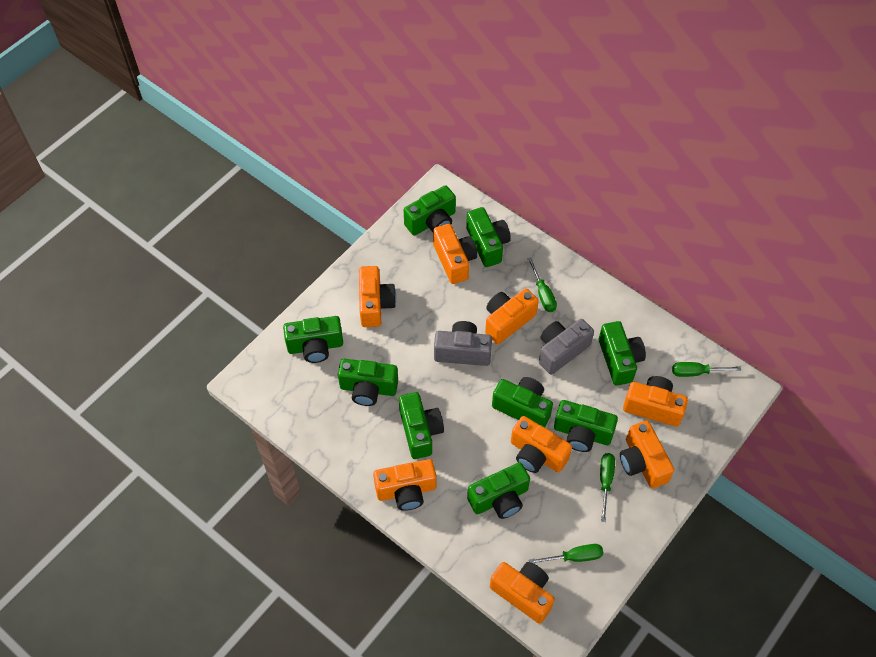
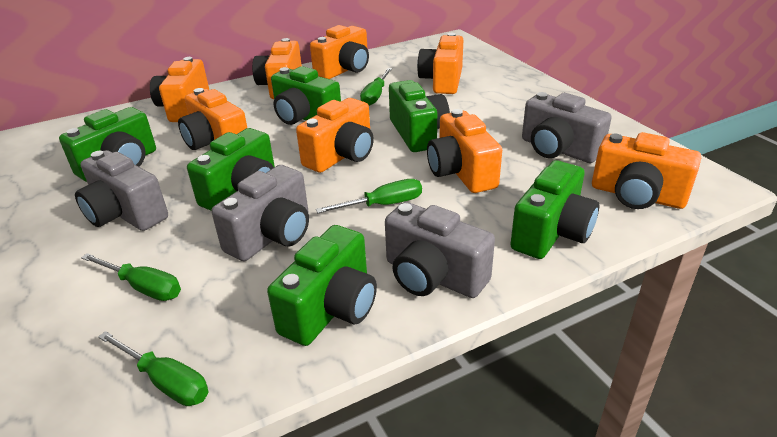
green camera: 9 -> 6
grey camera: 2 -> 4

